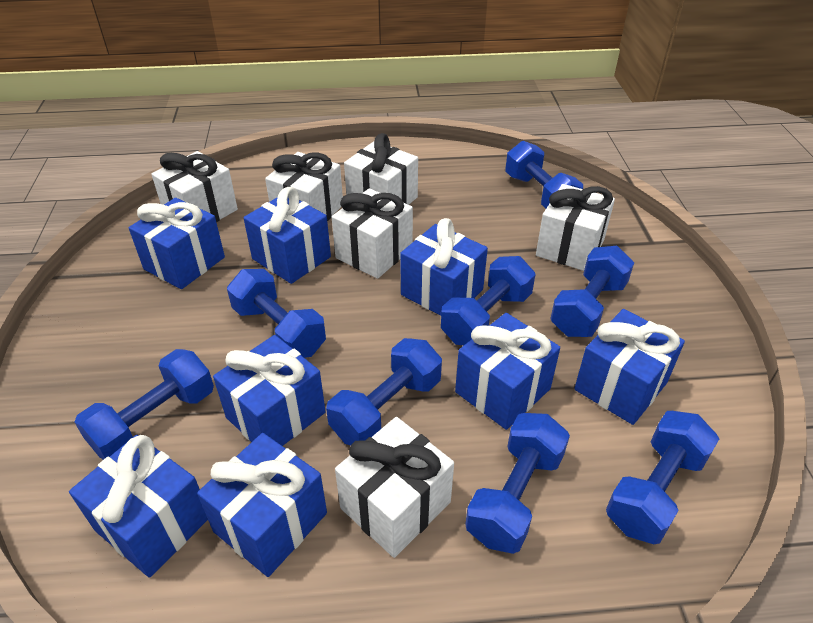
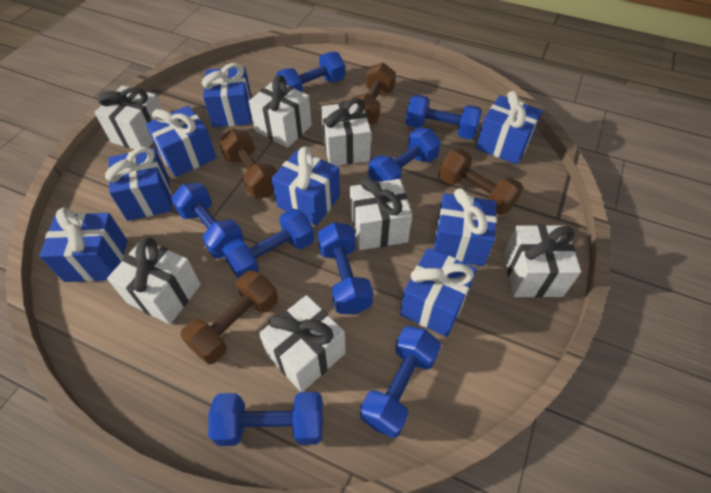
brown dumbbell: 0 -> 4
white gift: 6 -> 7

